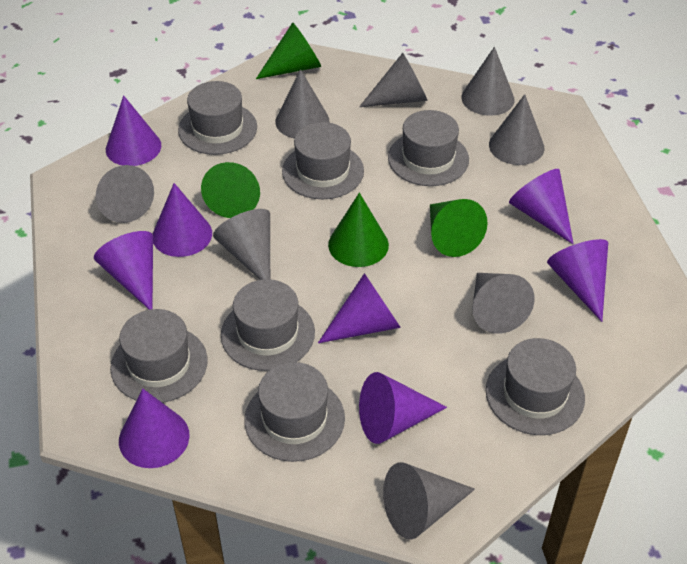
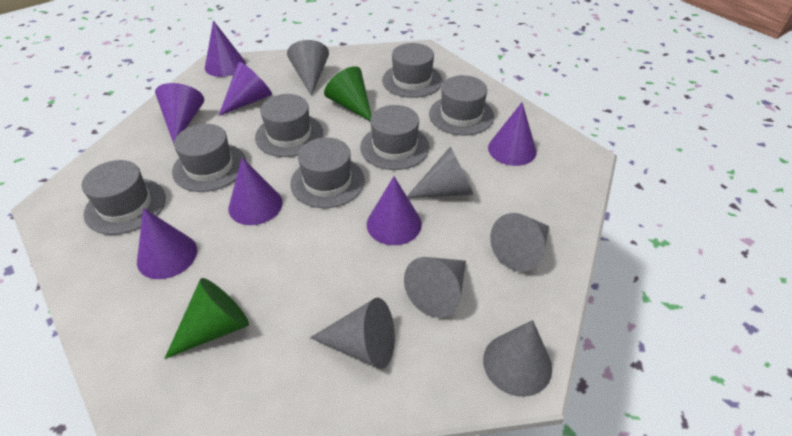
green cone: 4 -> 2
grey cone: 8 -> 6
purple cone: 8 -> 7

